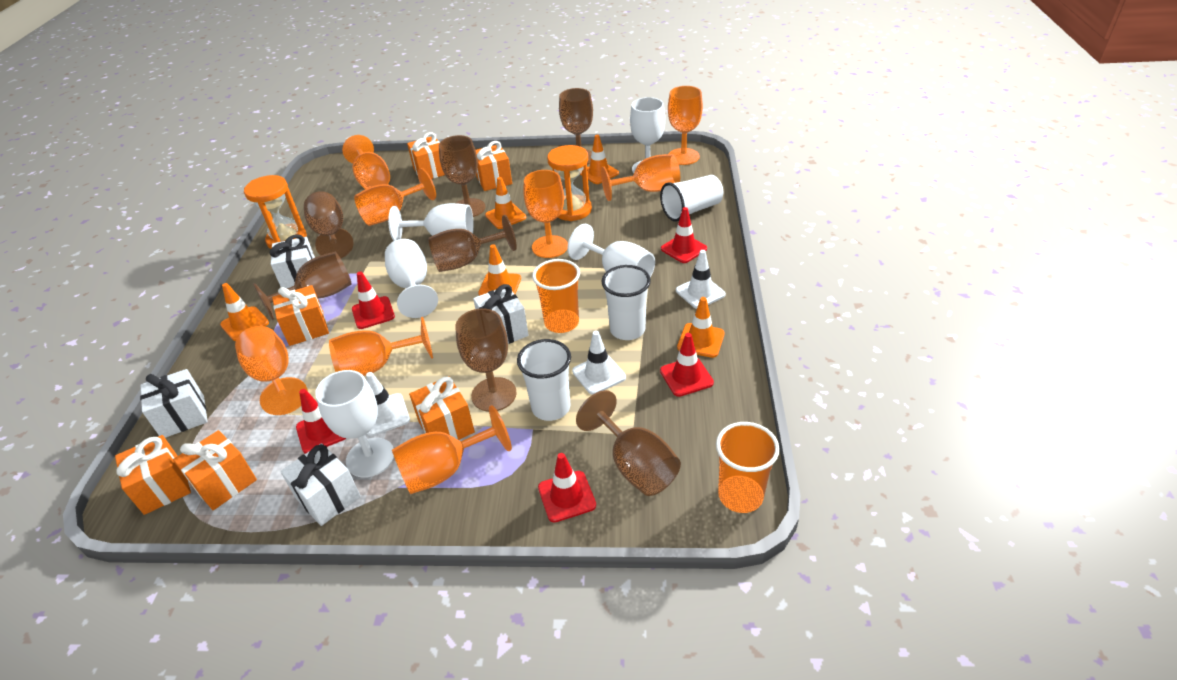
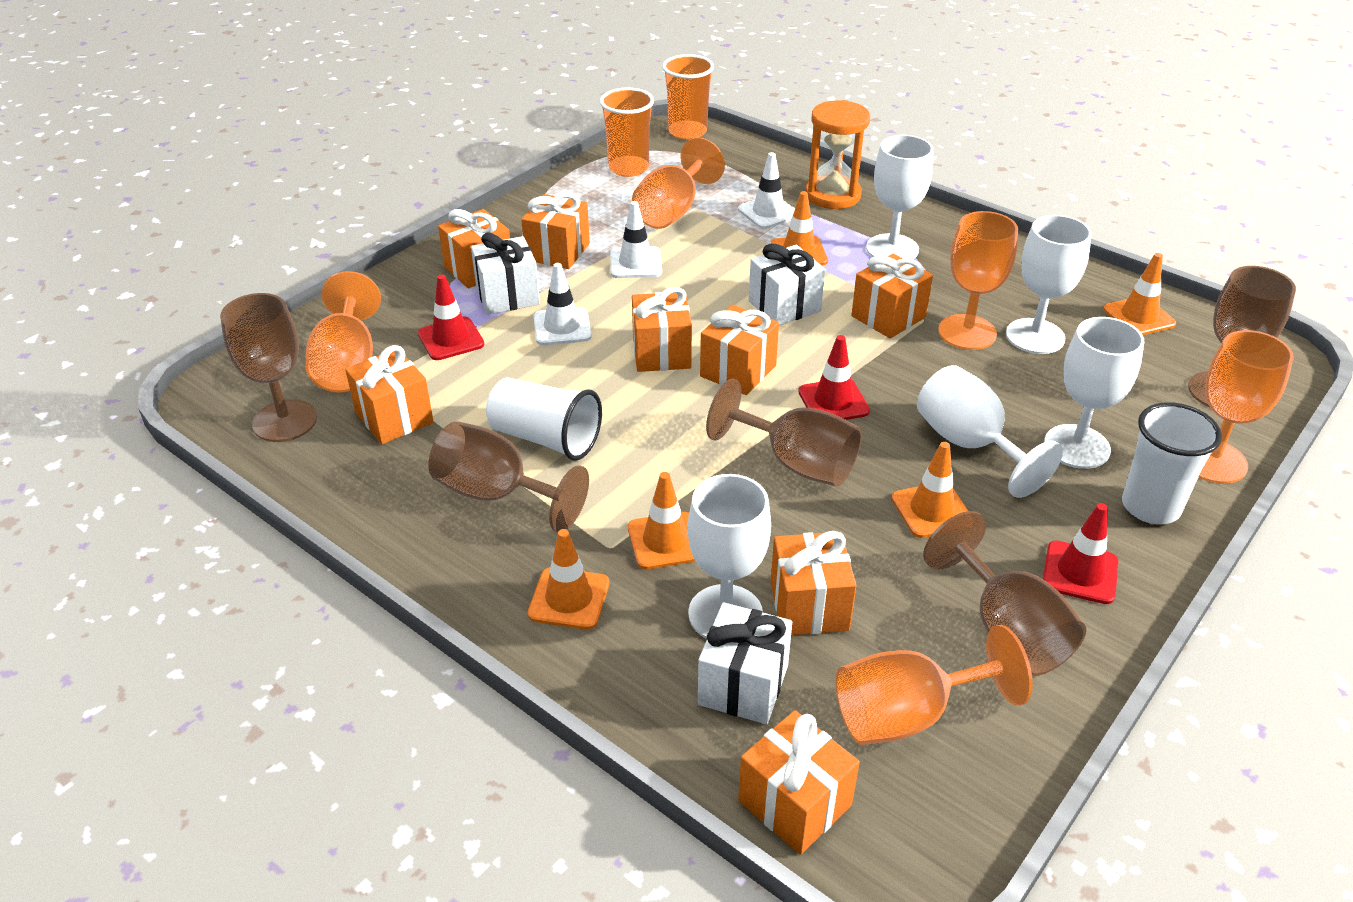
brown goblet: 7 -> 5
orange gift: 6 -> 8
orange goblet: 8 -> 5
orange hourglass: 2 -> 1
red traffic cone: 5 -> 3
white cup: 3 -> 2
white gift: 4 -> 3

